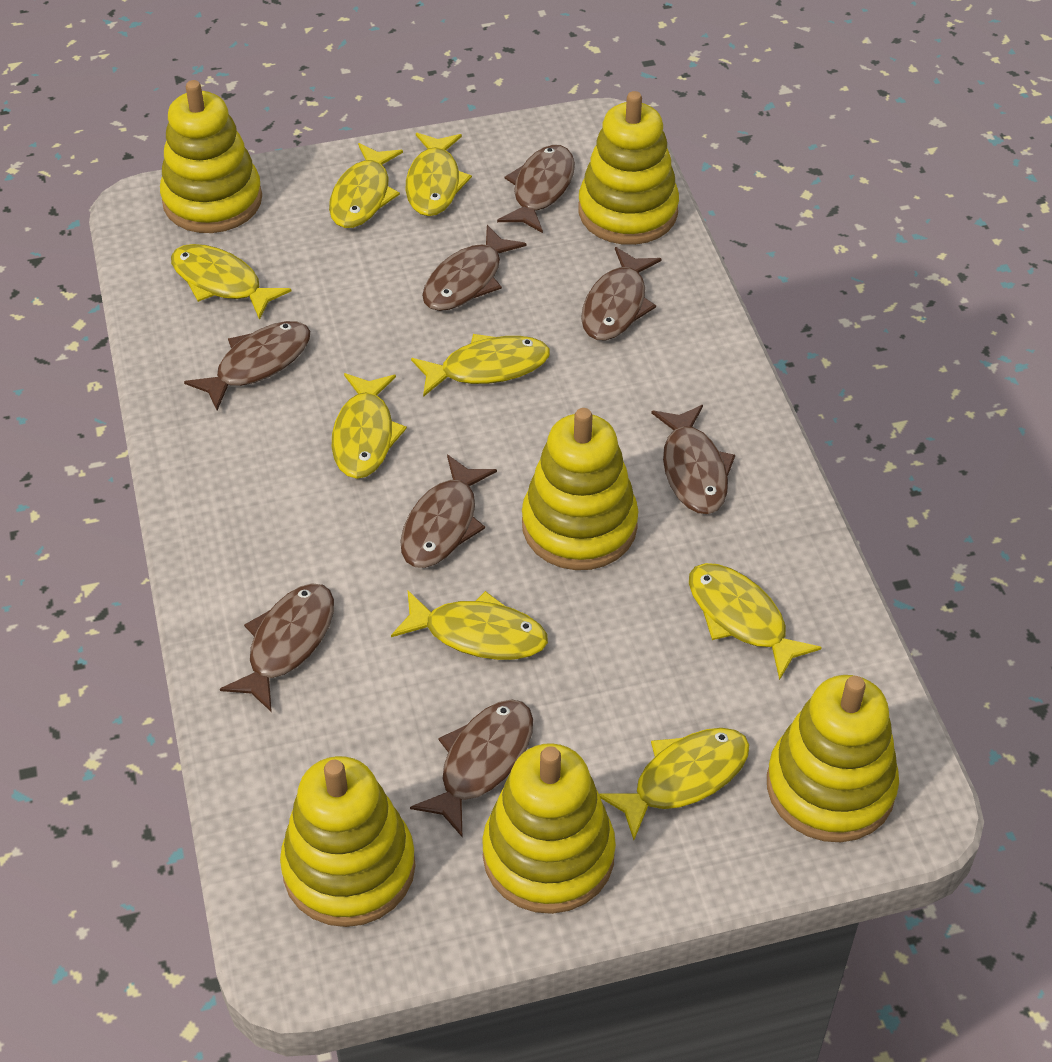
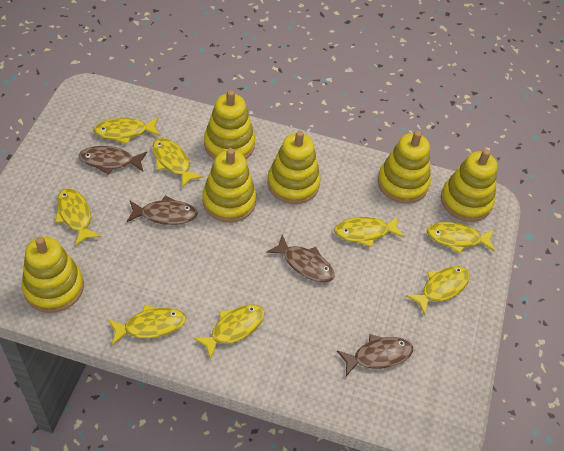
brown fish: 8 -> 4

